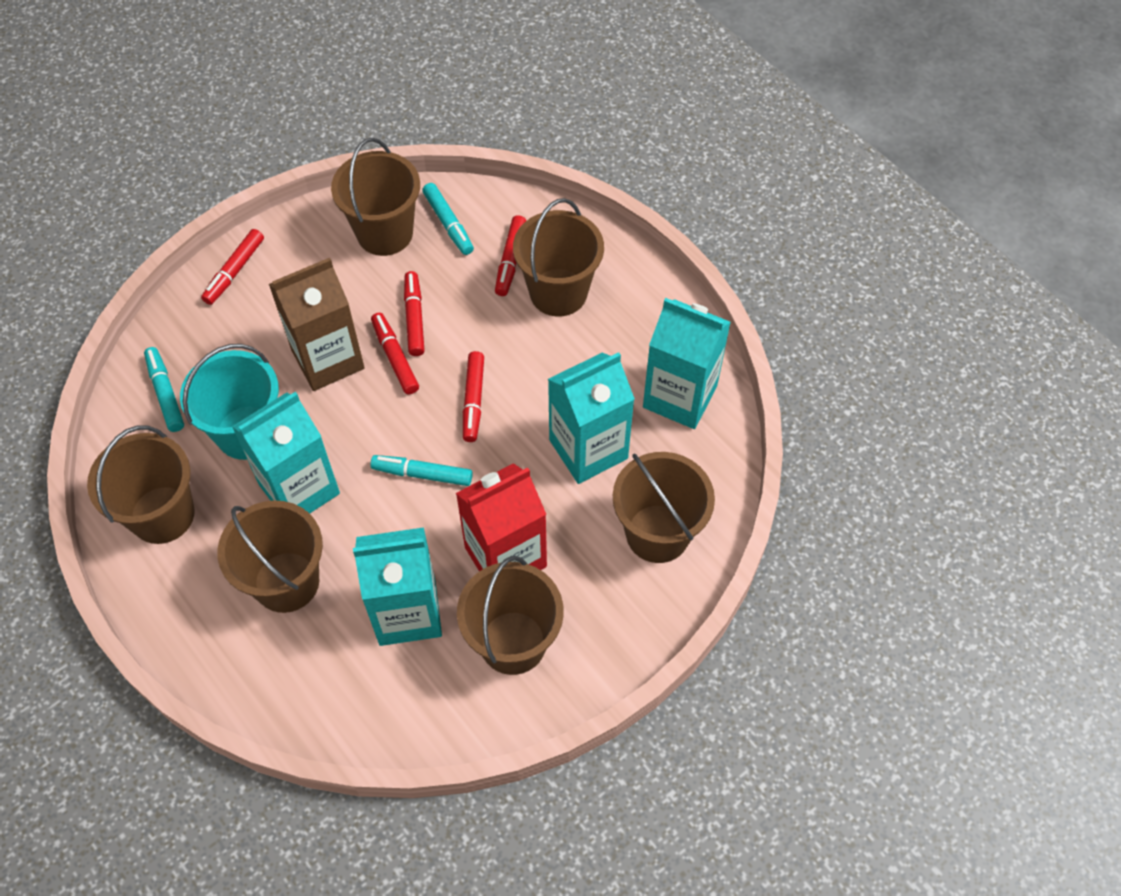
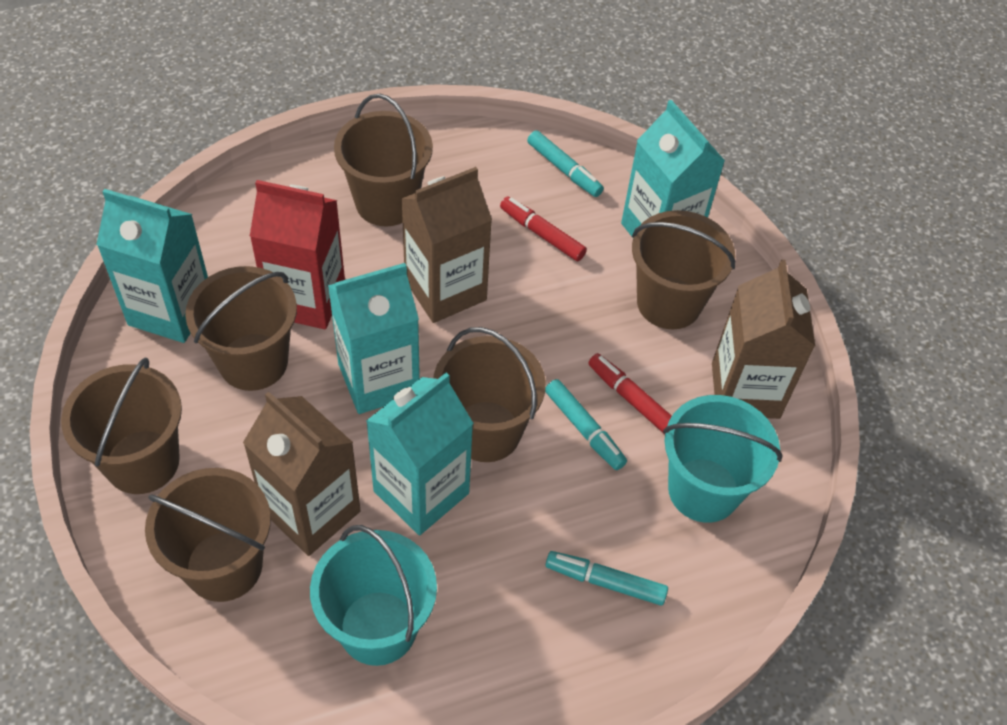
brown carton: 1 -> 3
red marker: 5 -> 2
turquoise bucket: 1 -> 2

